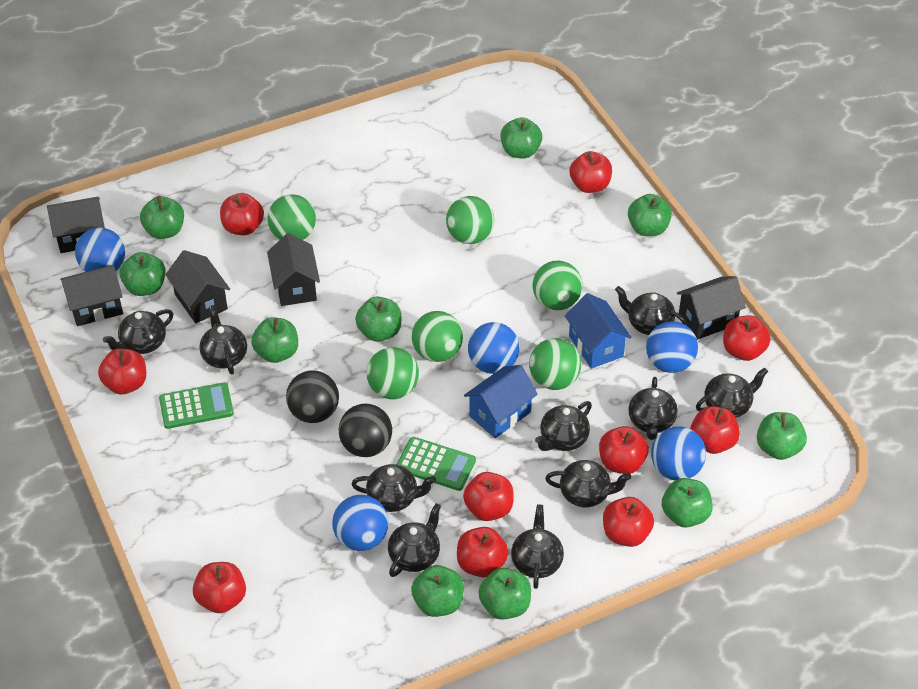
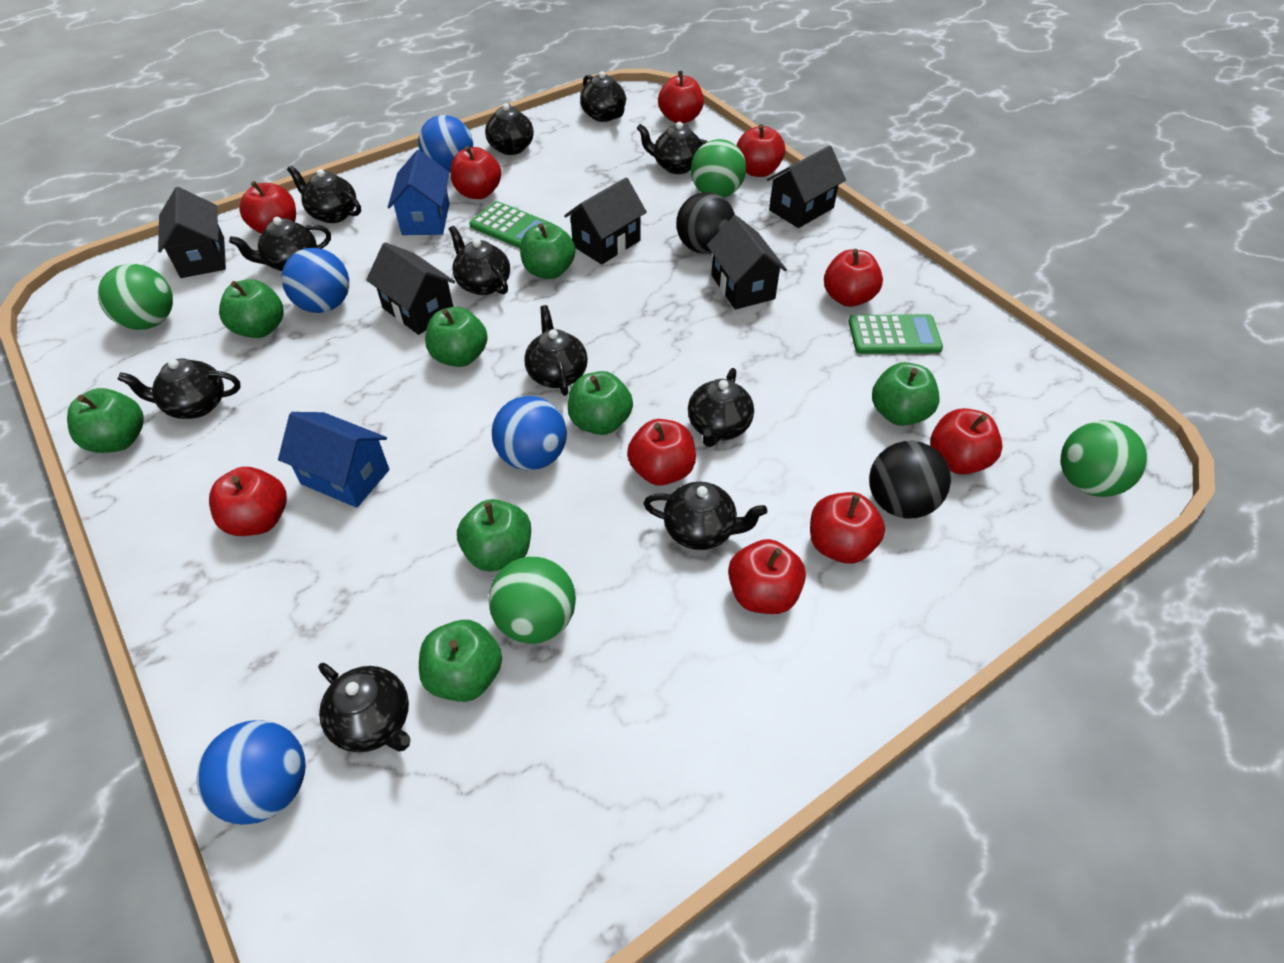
black teapot: 10 -> 11
blue ball: 5 -> 4
green apple: 10 -> 8
green ball: 6 -> 4

